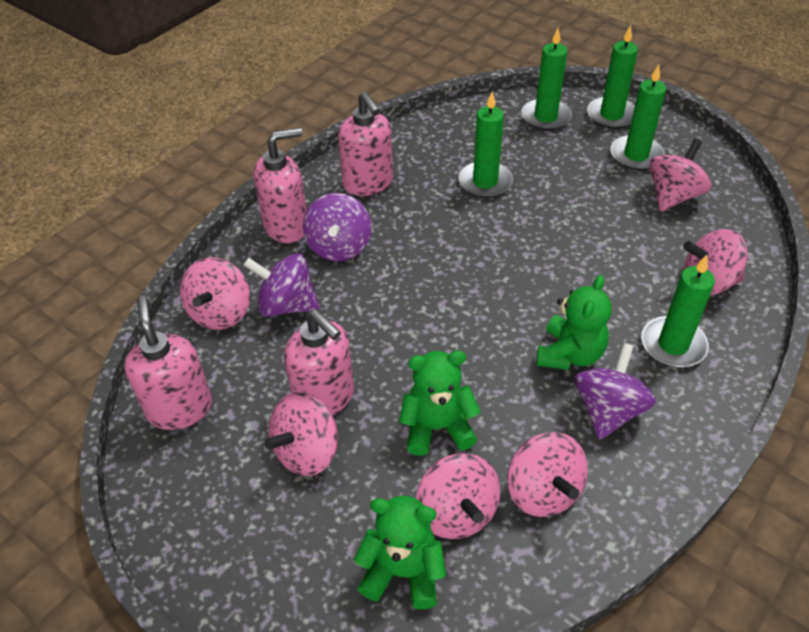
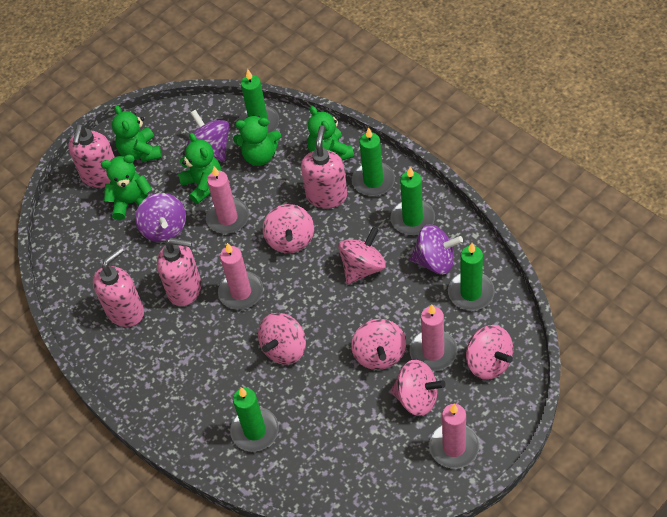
green teddy bear: 3 -> 5
pink candle: 0 -> 4

